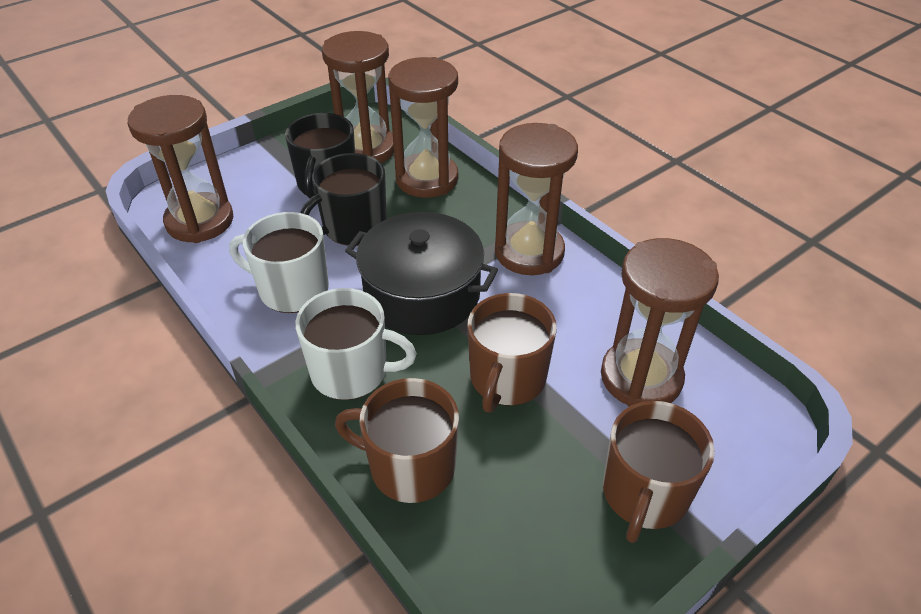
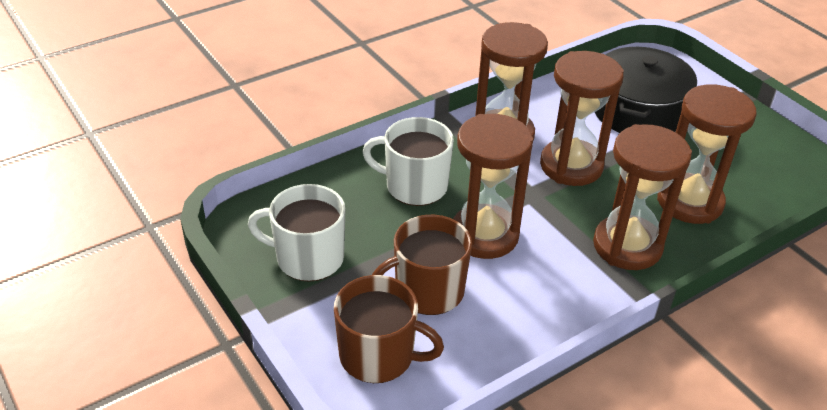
black mug: 2 -> 0
brown mug: 3 -> 2

